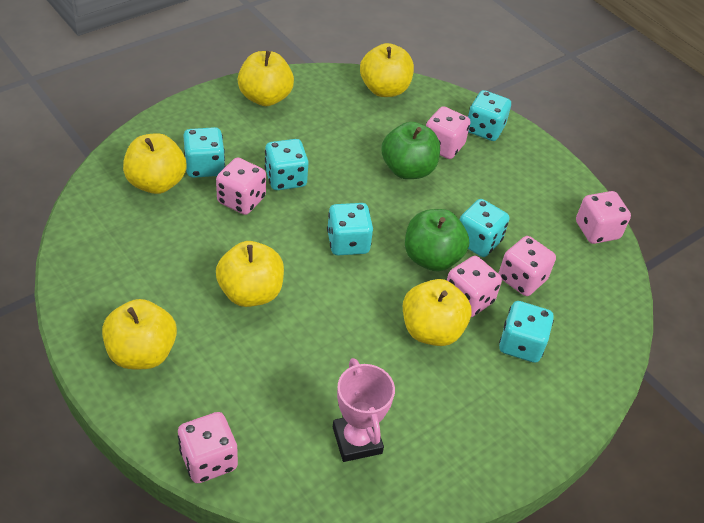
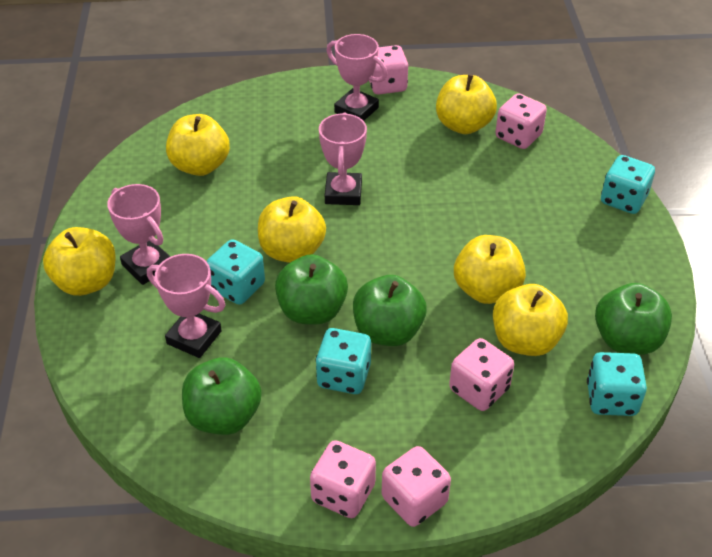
green apple: 2 -> 4
pink dice: 6 -> 5
pink trophy: 1 -> 4
turquoise dice: 6 -> 4

